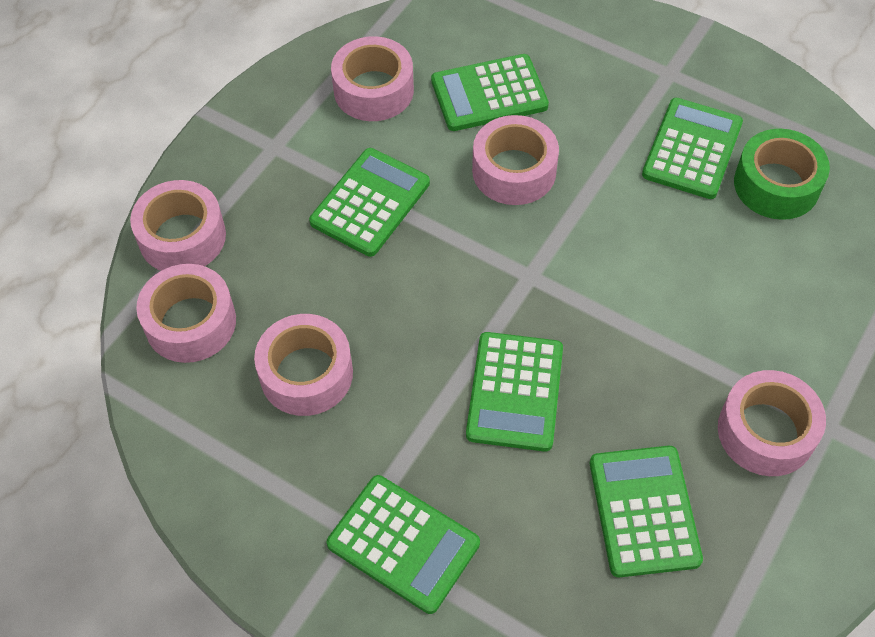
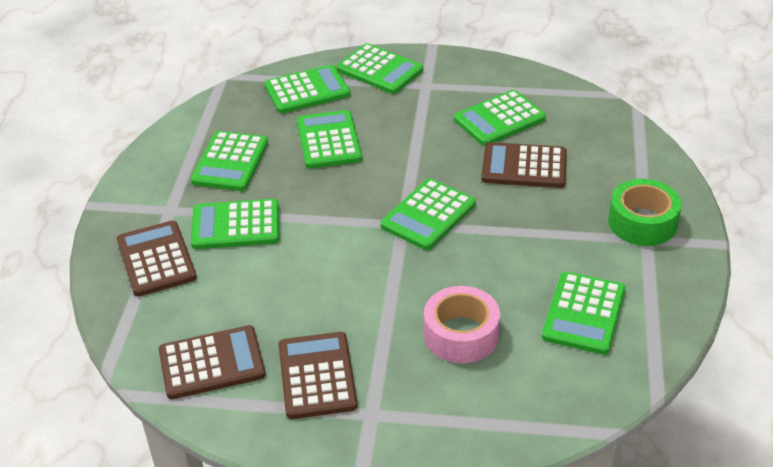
brown calculator: 0 -> 4
green calculator: 6 -> 8
pink tape: 6 -> 1

